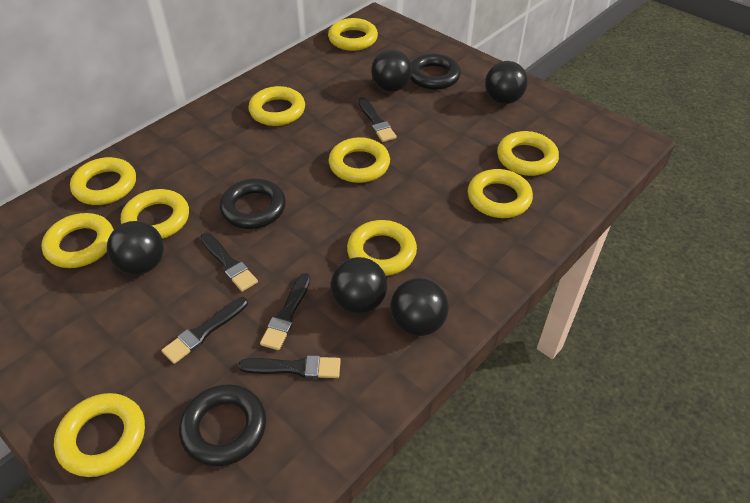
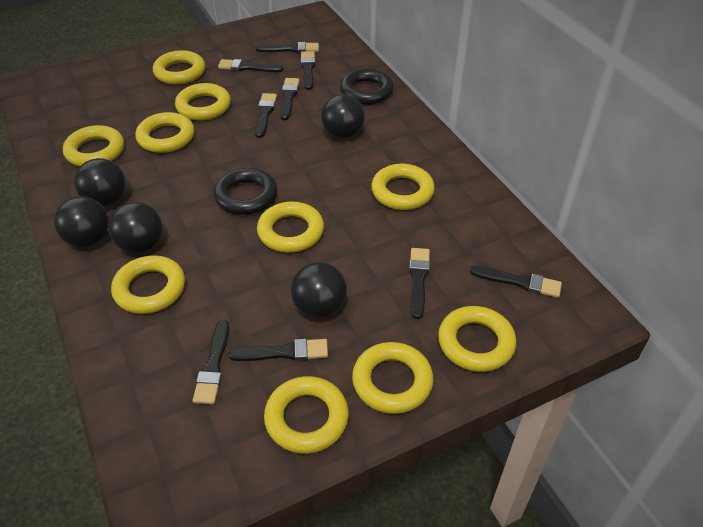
black brush: 5 -> 9
black ring: 3 -> 2

